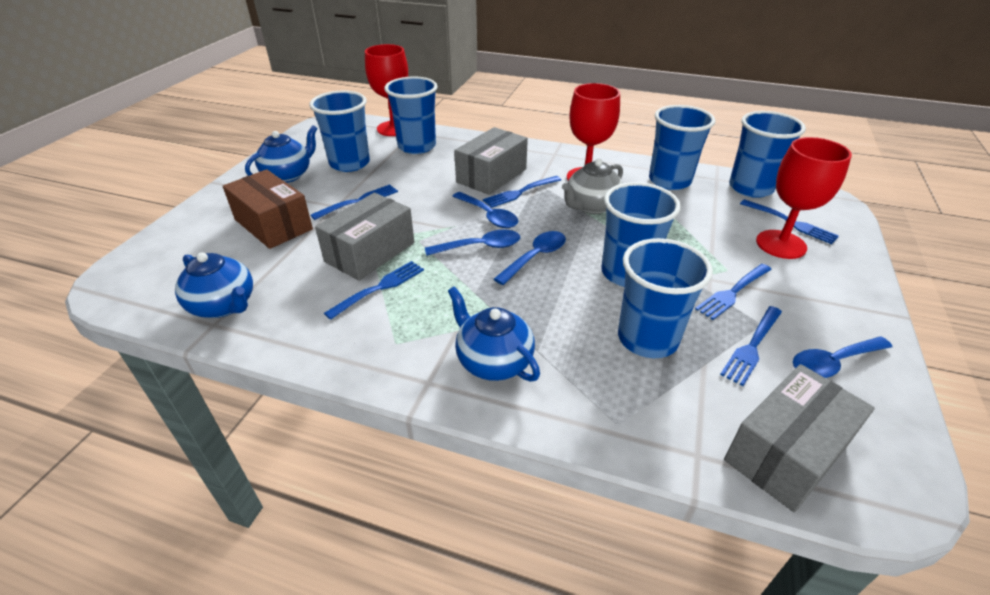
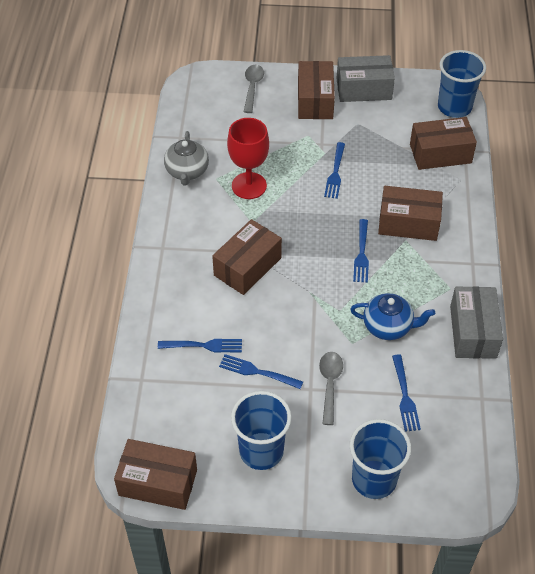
blue cup: 6 -> 3
blue fork: 6 -> 5
blue spoon: 4 -> 0
blue teapot: 3 -> 1
brown box: 1 -> 5
grey box: 3 -> 2
grey spoon: 0 -> 2
red goblet: 3 -> 1

